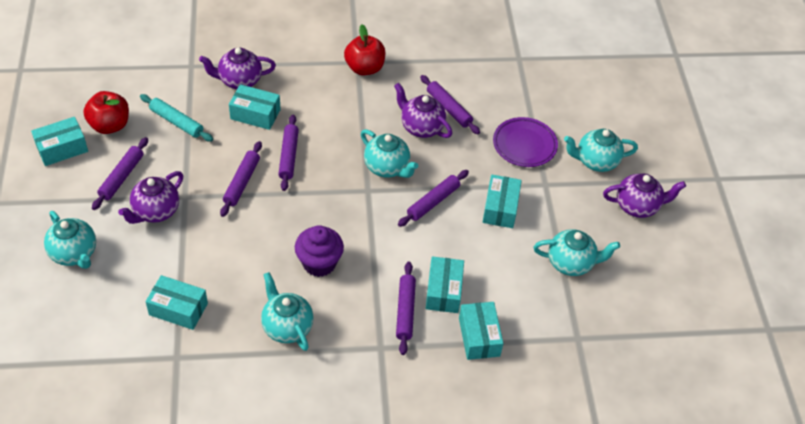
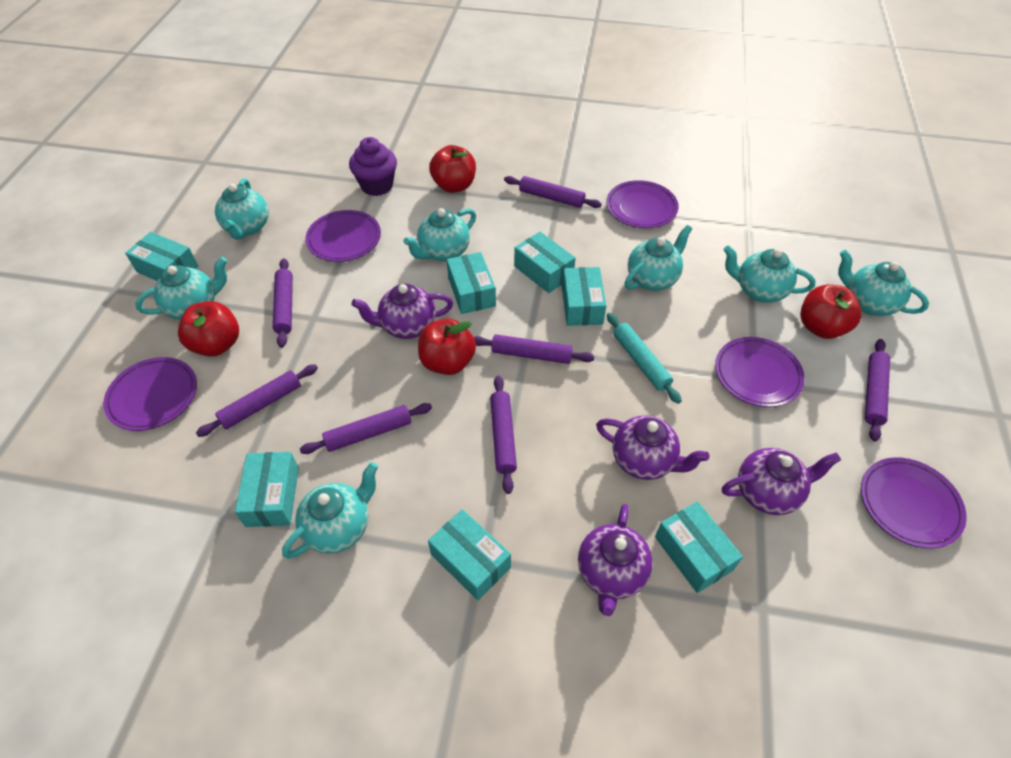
purple plate: 1 -> 5
purple rolling pin: 6 -> 7
red apple: 2 -> 4
turquoise box: 6 -> 7
turquoise teapot: 5 -> 7

